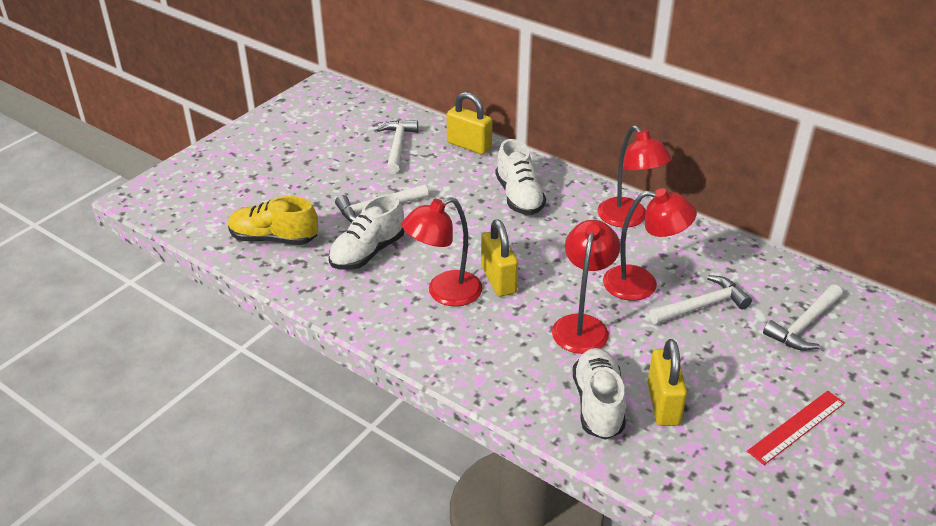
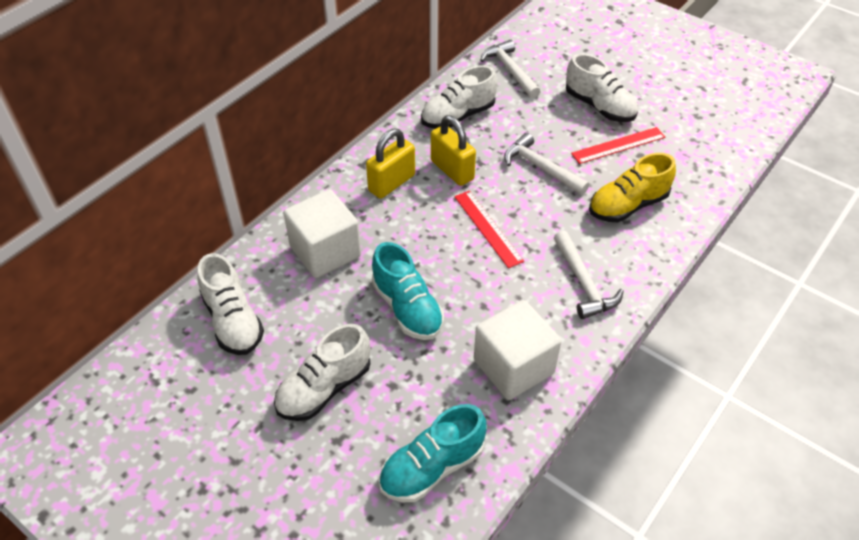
red lamp: 4 -> 0
red ruler: 1 -> 2
turquoise shoe: 0 -> 2
white cube: 0 -> 2
white hammer: 4 -> 3
white shoe: 3 -> 4
yellow padlock: 3 -> 2

